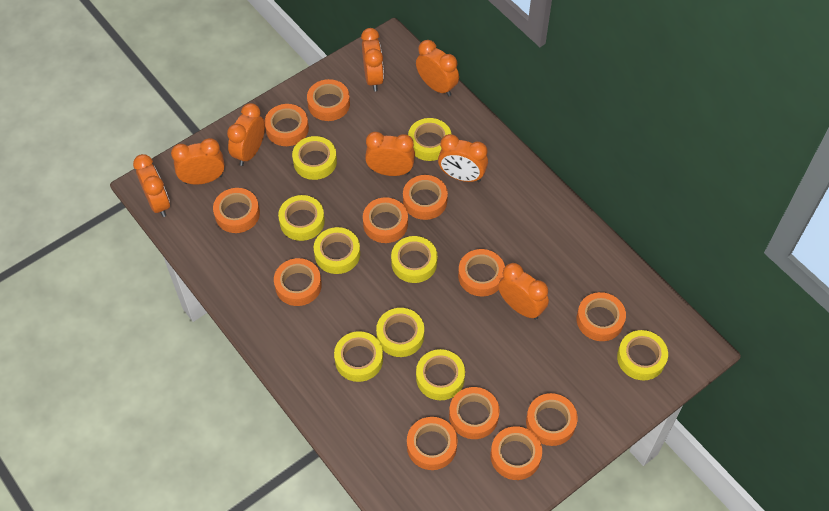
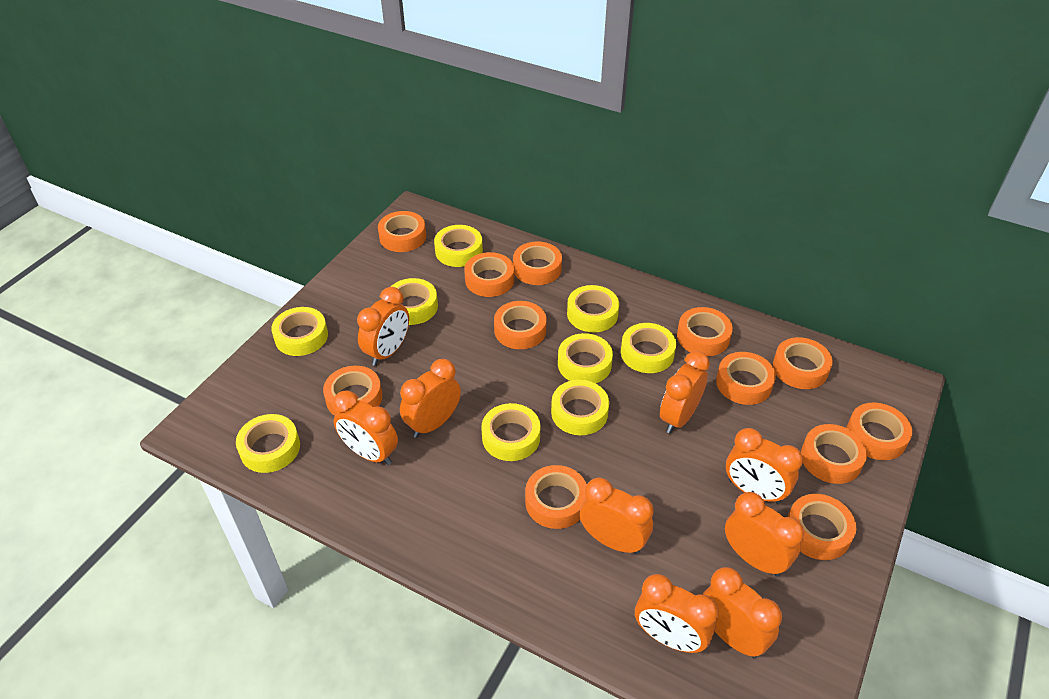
orange clock: 8 -> 9

